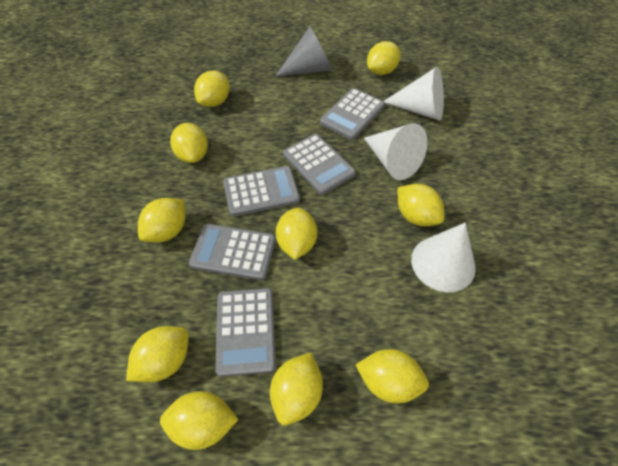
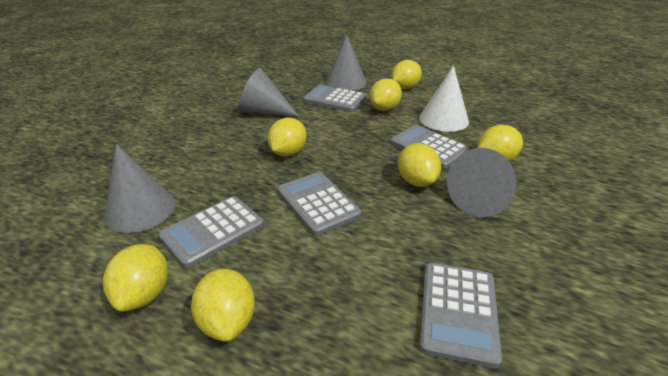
grey cone: 1 -> 4
white cone: 3 -> 1
yellow lemon: 10 -> 7

